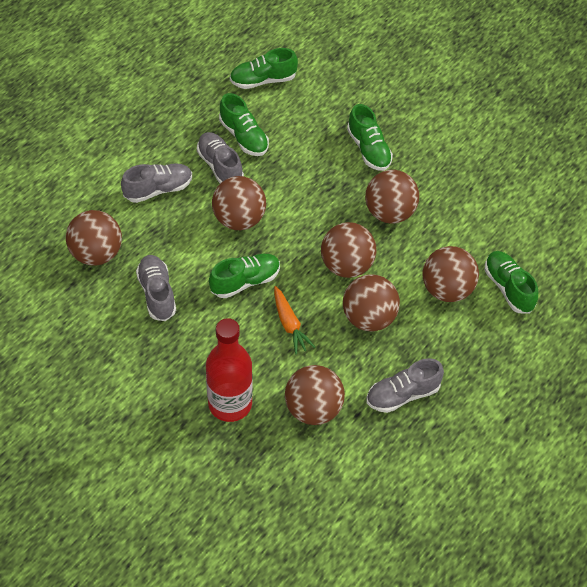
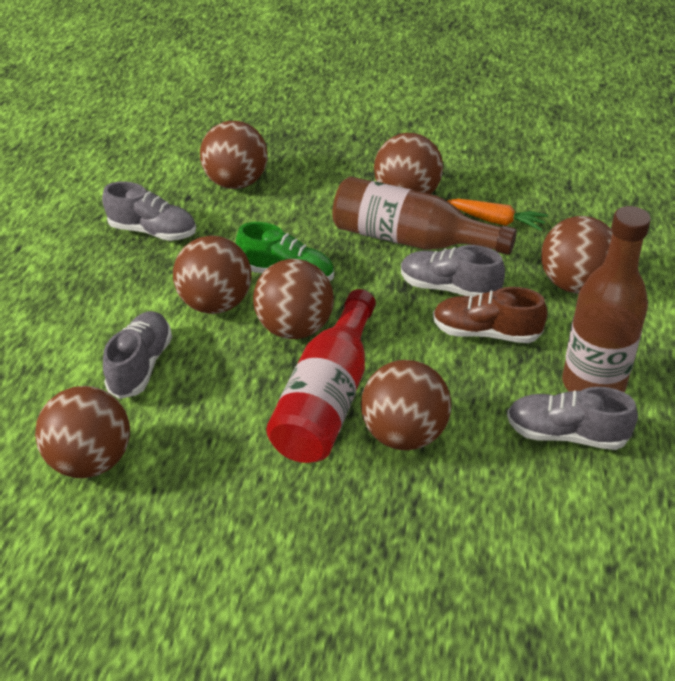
brown bottle: 0 -> 2
brown shoe: 0 -> 1
green shoe: 5 -> 1

